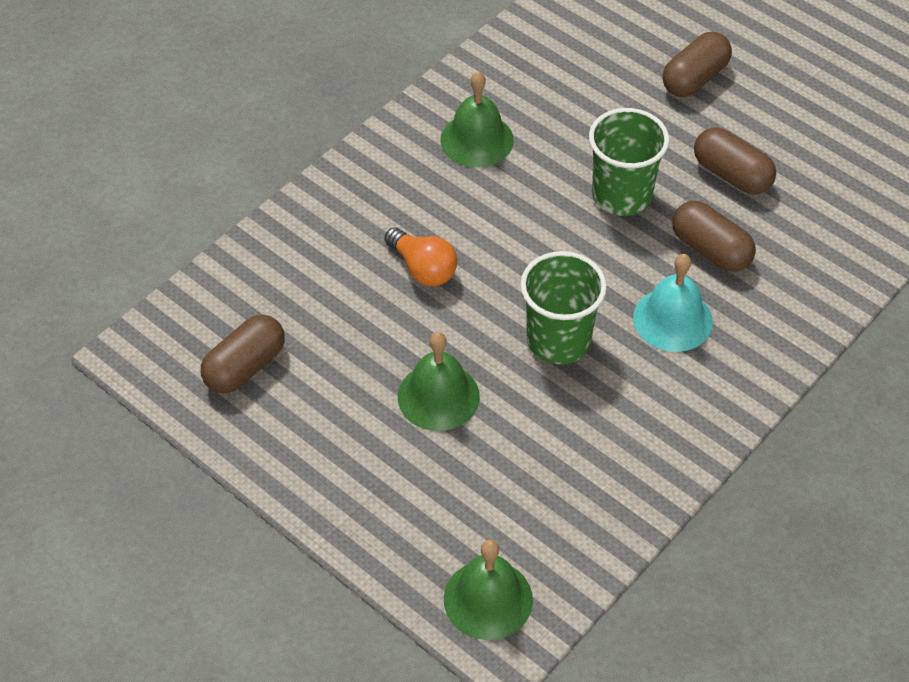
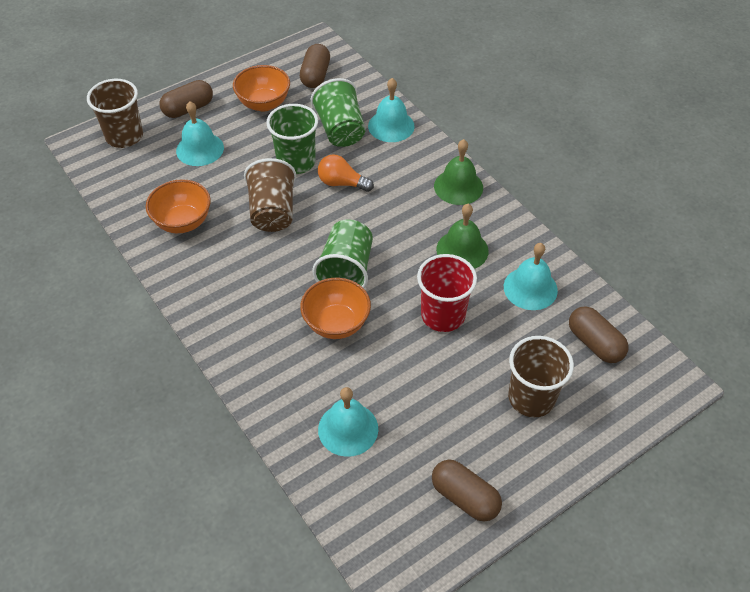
brown cup: 0 -> 3
green bell: 3 -> 2
green cup: 2 -> 3
orange bowl: 0 -> 3
red cup: 0 -> 1
turquoise bell: 1 -> 4

